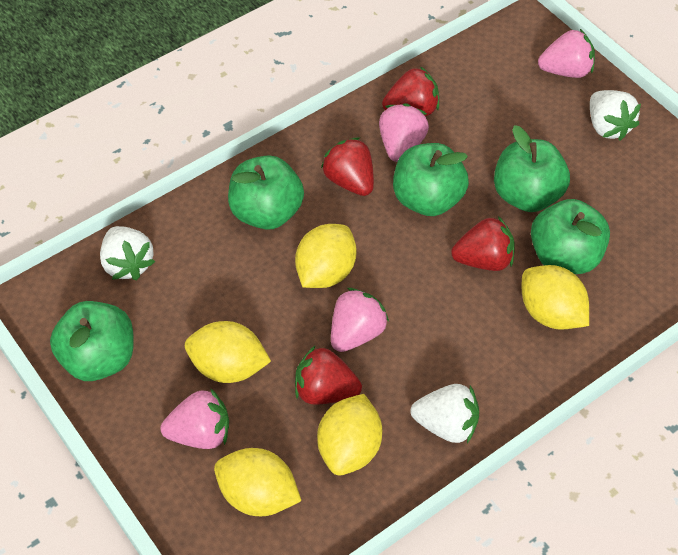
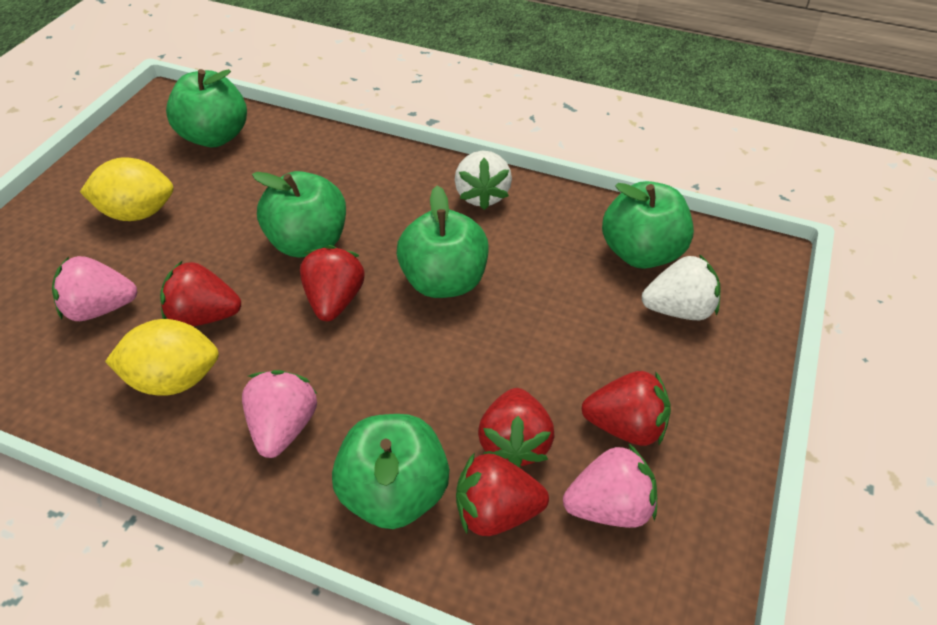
pink strawberry: 4 -> 3
red strawberry: 4 -> 5
white strawberry: 3 -> 2
yellow lemon: 5 -> 2

